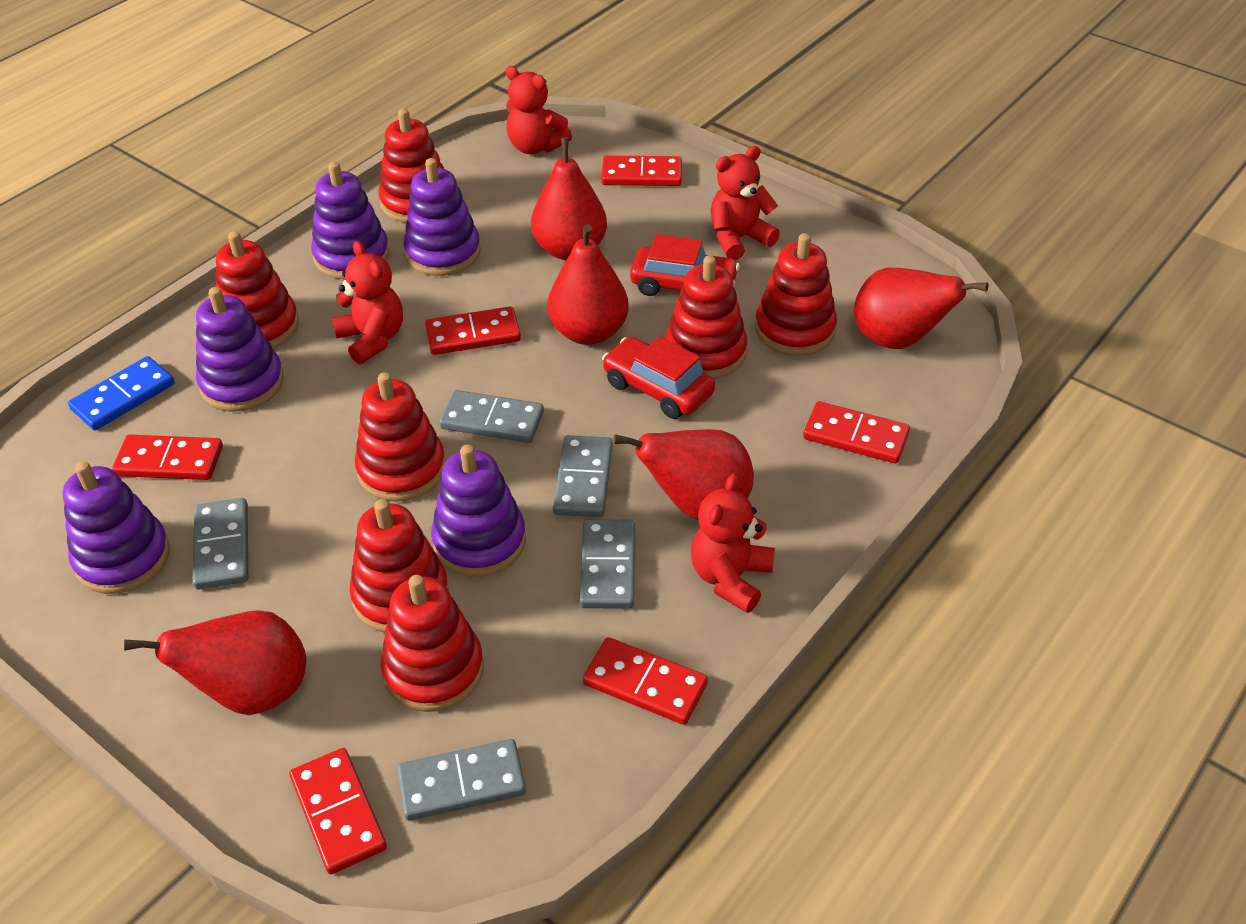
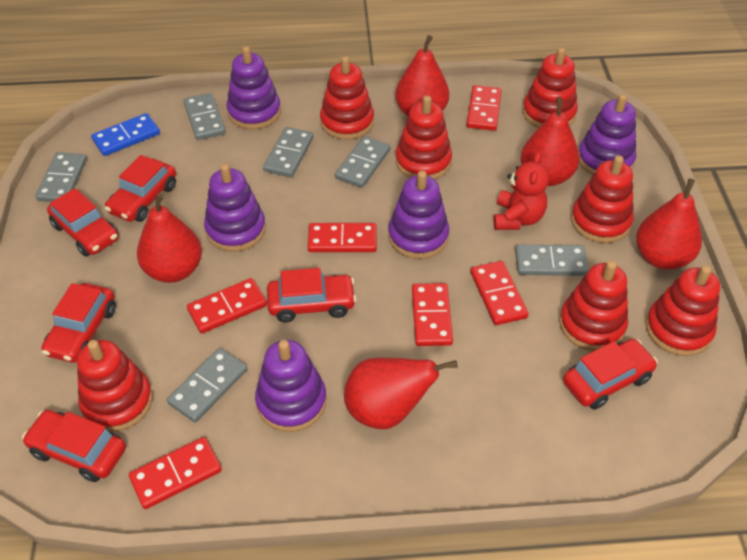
grey domino: 5 -> 6
red car: 2 -> 6
red teddy bear: 4 -> 1

